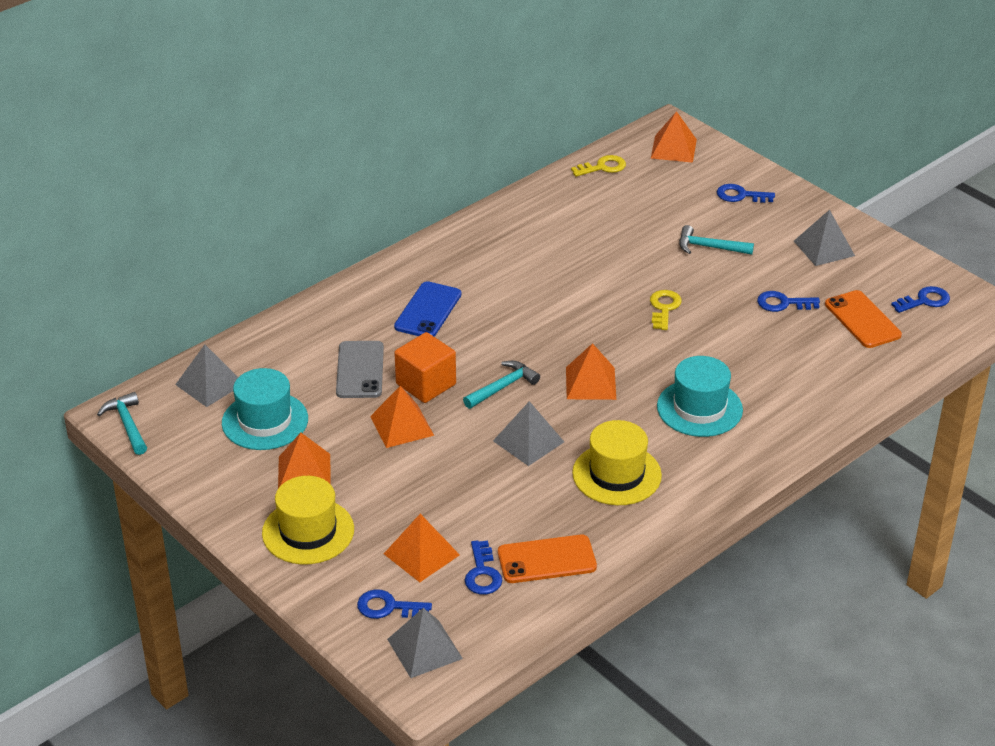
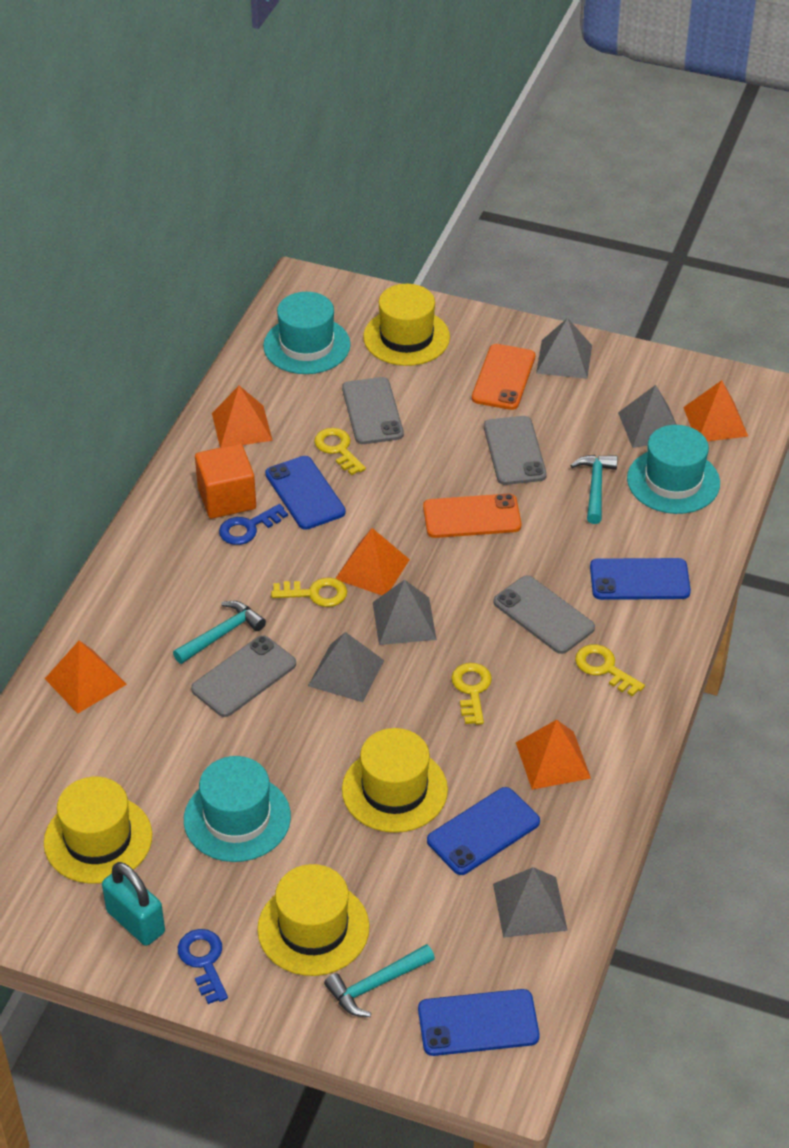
blue key: 5 -> 2
blue phone: 1 -> 4
grey phone: 1 -> 4
grey pyramid: 4 -> 5
turquoise hat: 2 -> 3
turquoise padlock: 0 -> 1
yellow hat: 2 -> 4
yellow key: 2 -> 4

